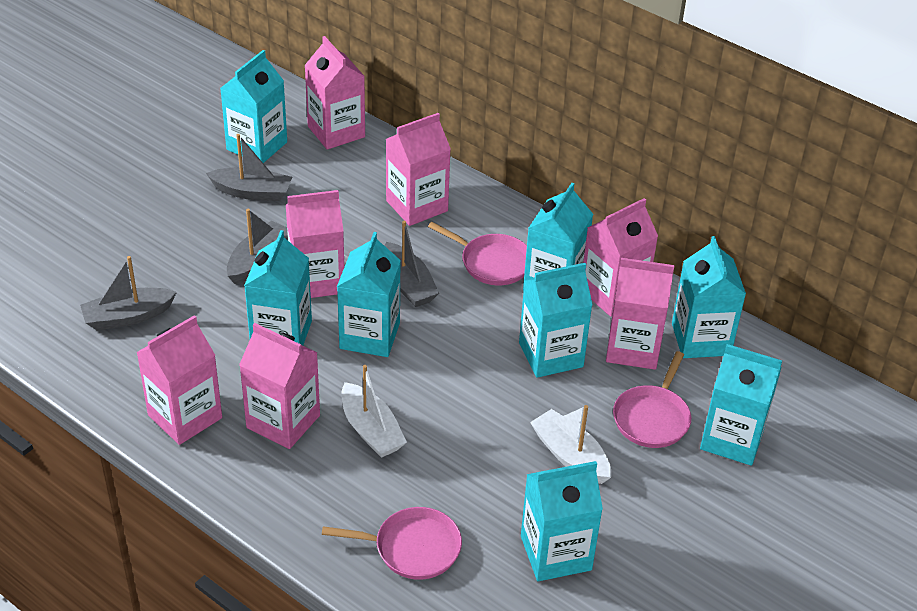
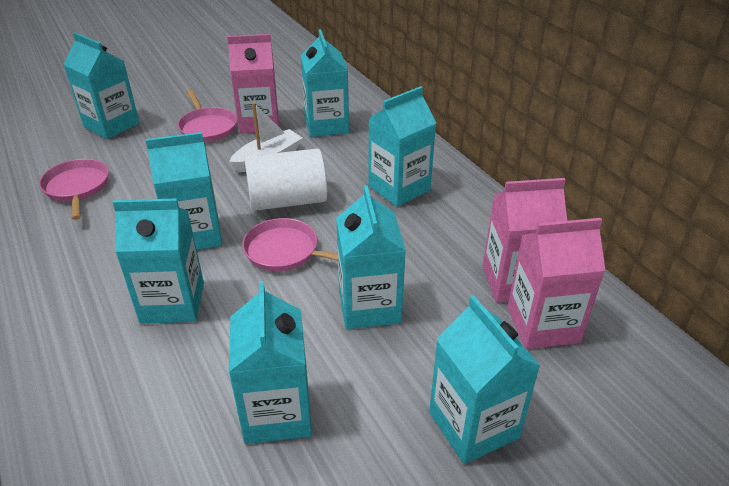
grey boat: 4 -> 0
pink carton: 7 -> 3
white boat: 2 -> 1
white cylinder: 0 -> 1

